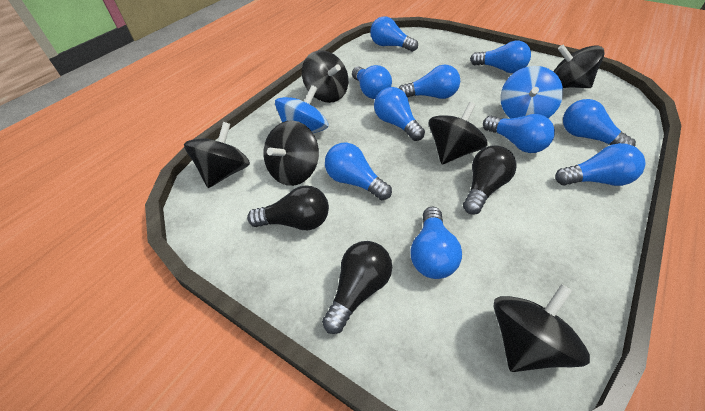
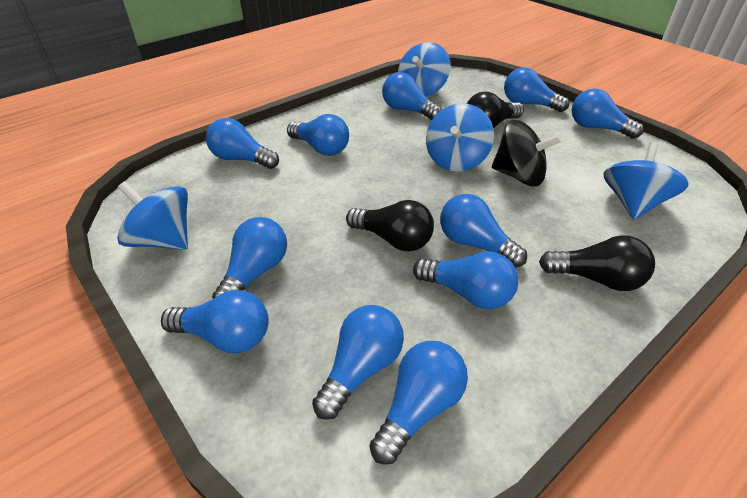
black spinning top: 6 -> 1
blue light bulb: 10 -> 11
blue spinning top: 2 -> 4

